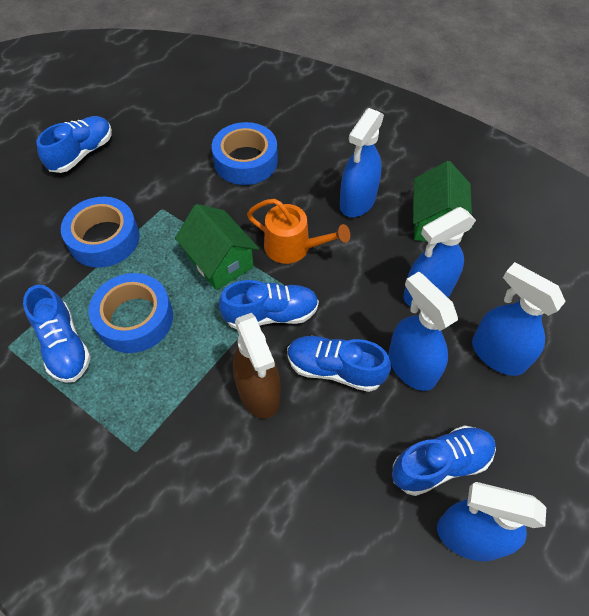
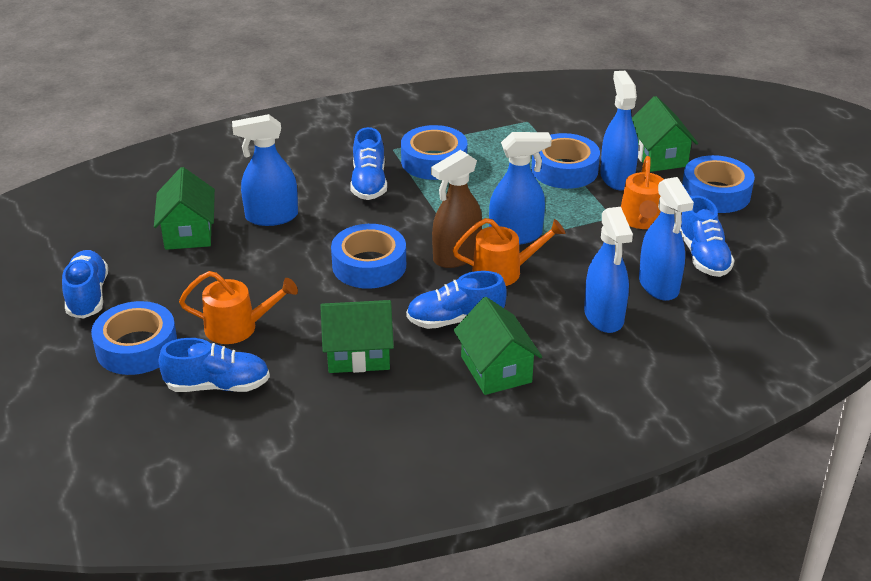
blue tape: 3 -> 5
green house: 2 -> 4
orange watering can: 1 -> 3

